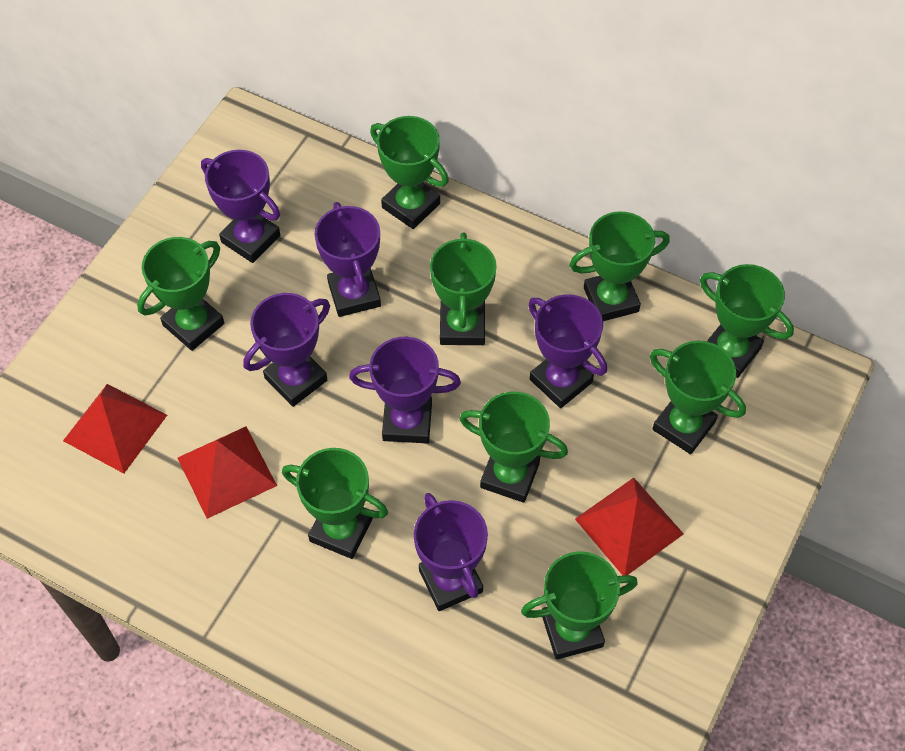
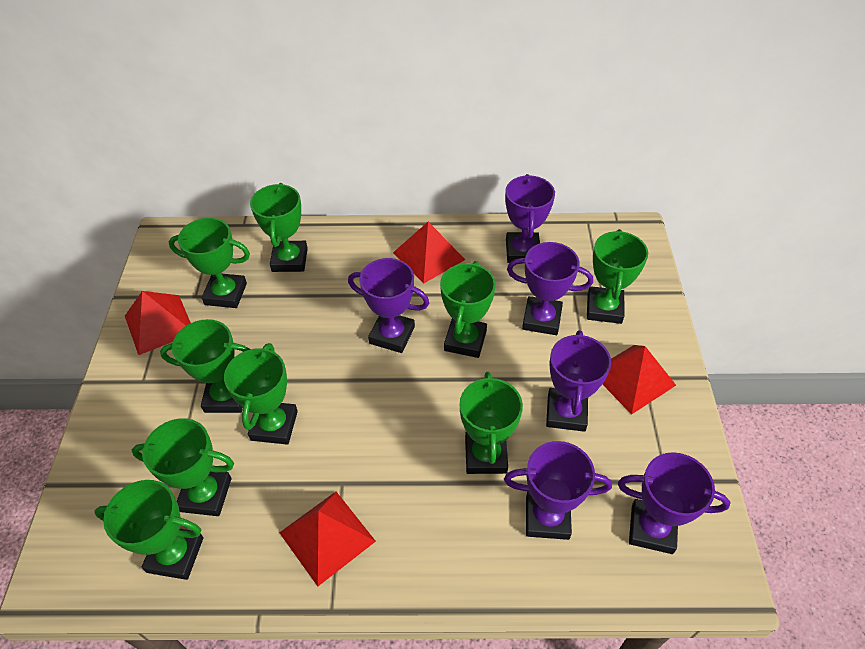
red pyramid: 3 -> 4

